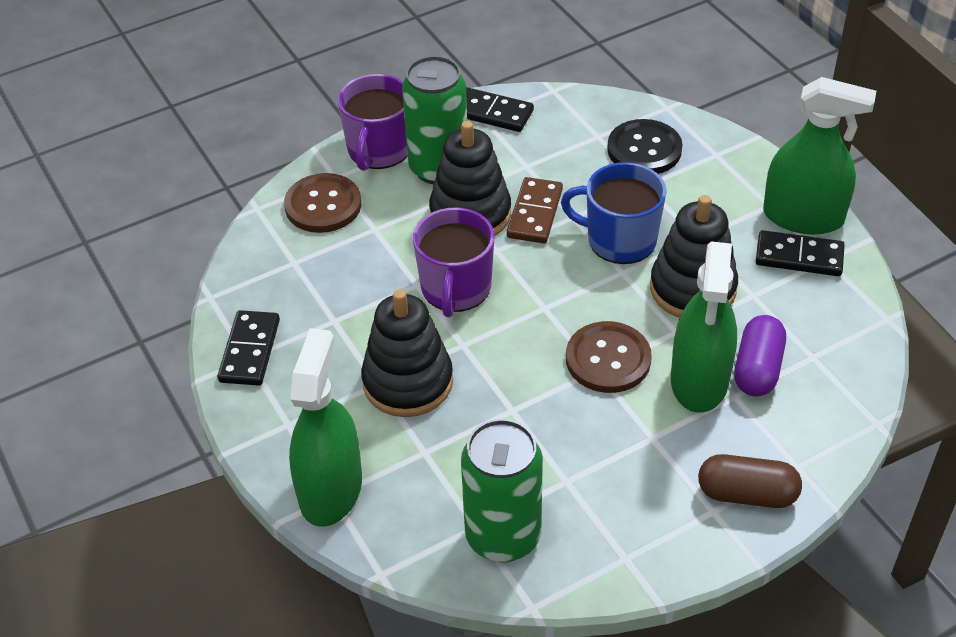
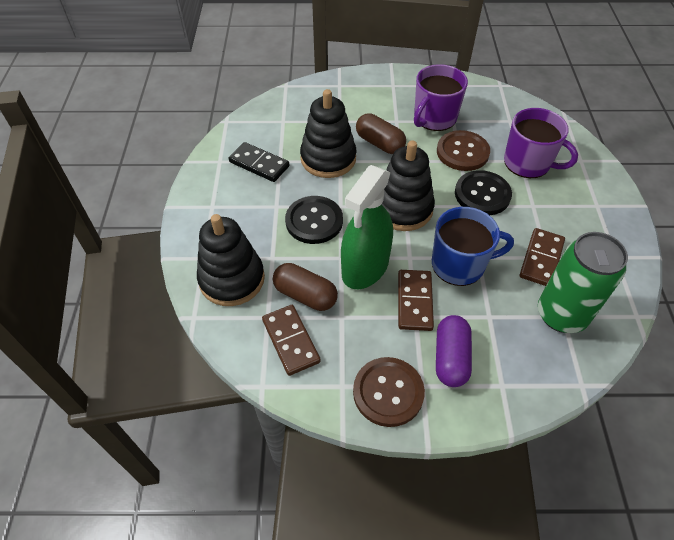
black button: 1 -> 2
black domino: 3 -> 1
brown capsule: 1 -> 2
brown domino: 1 -> 3
green can: 2 -> 1
green spray bottle: 3 -> 1

